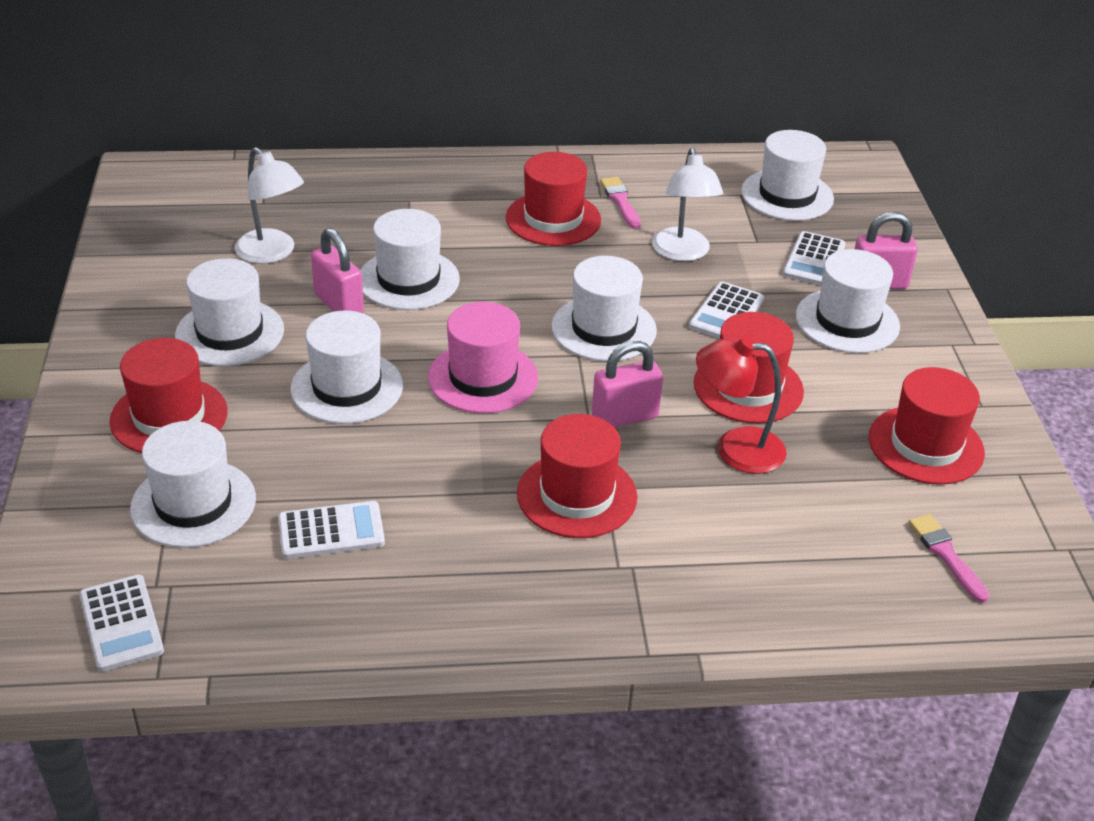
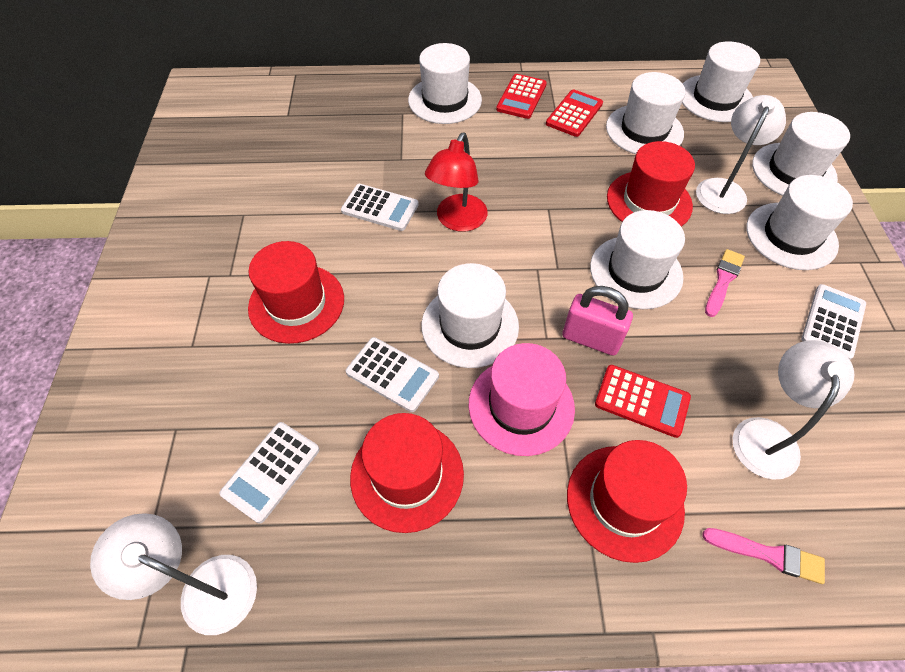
pink padlock: 3 -> 1
red calculator: 0 -> 3
red hat: 5 -> 4
white lamp: 2 -> 3

